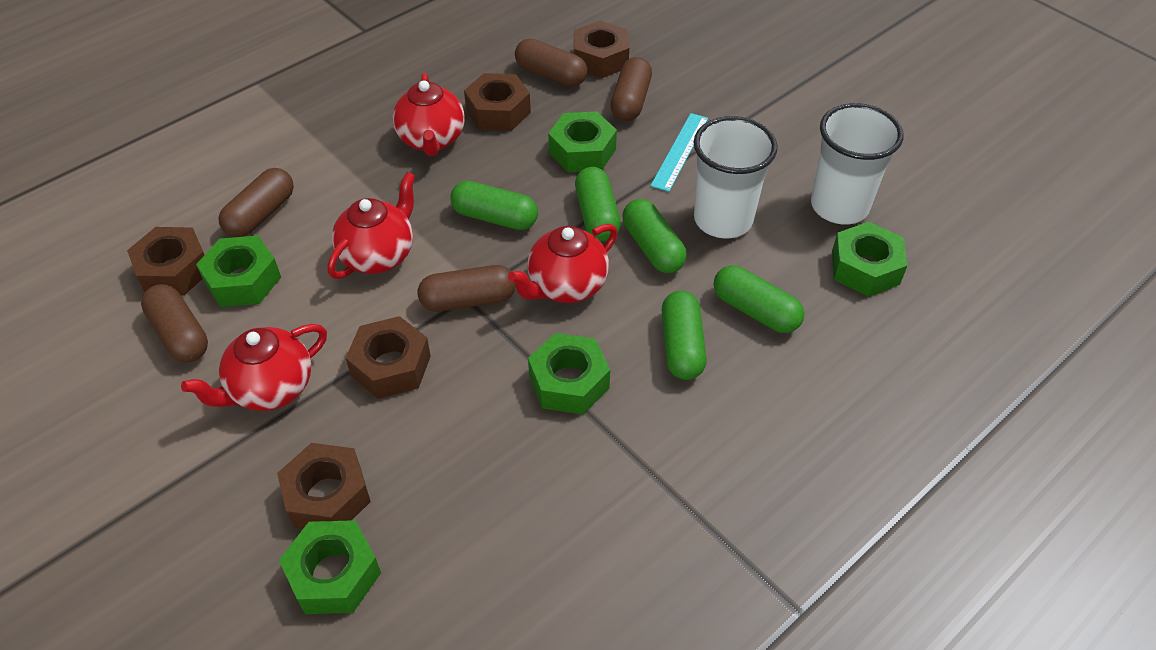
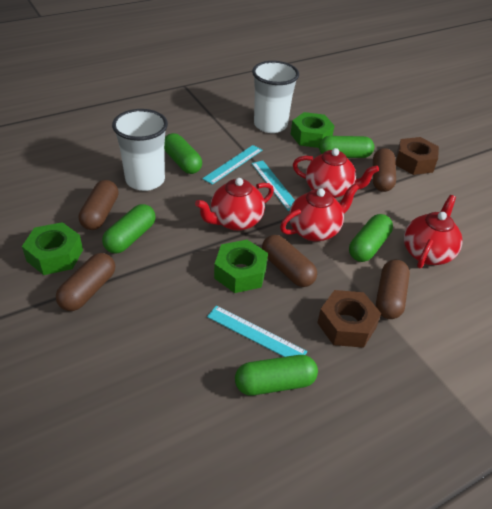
brown nut: 5 -> 2
green nut: 5 -> 3
turquoise ruler: 1 -> 3

